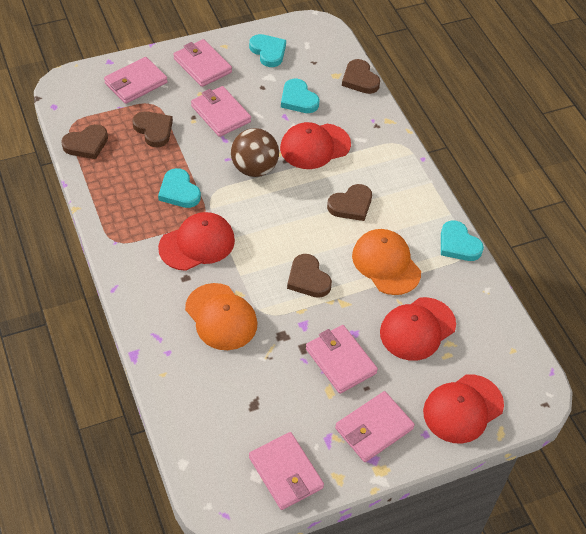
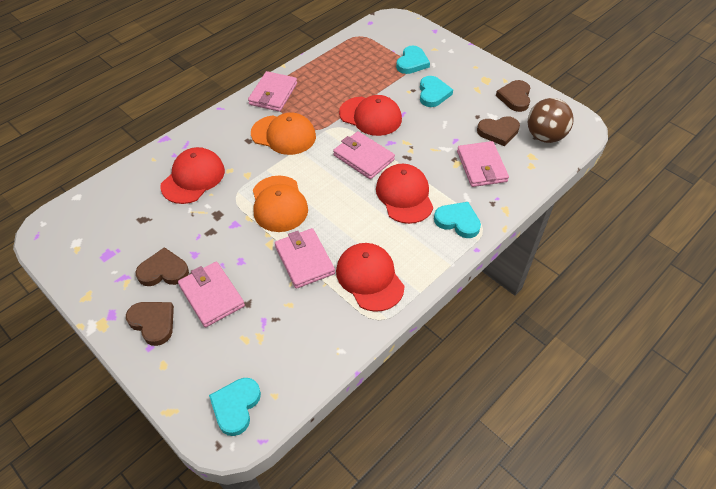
brown heart: 5 -> 4
pink wallet: 6 -> 5

